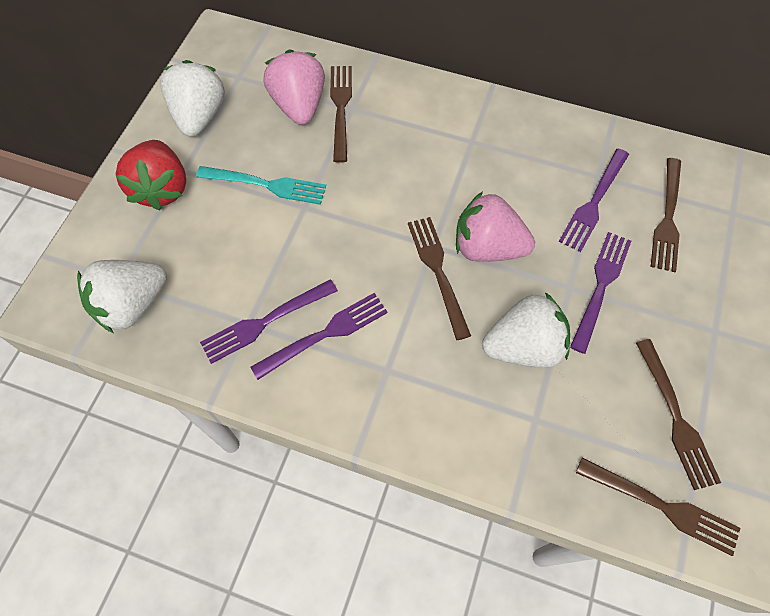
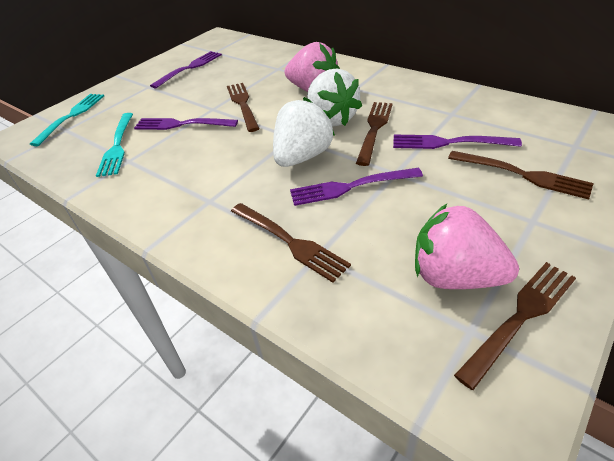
red strawberry: 1 -> 0
turquoise fork: 1 -> 2
white strawberry: 3 -> 2

